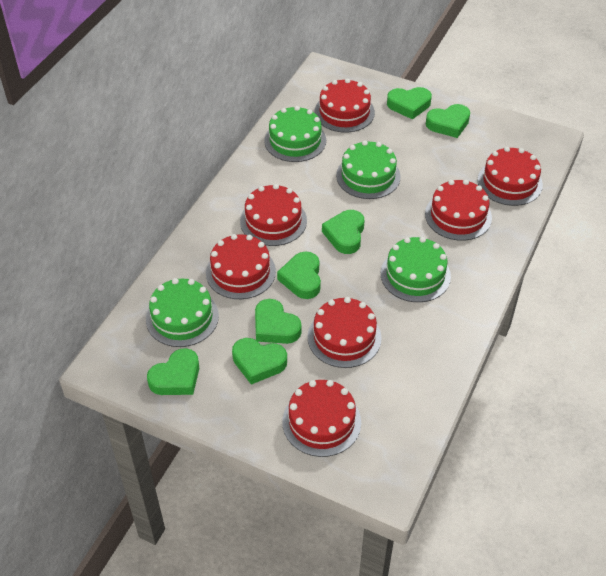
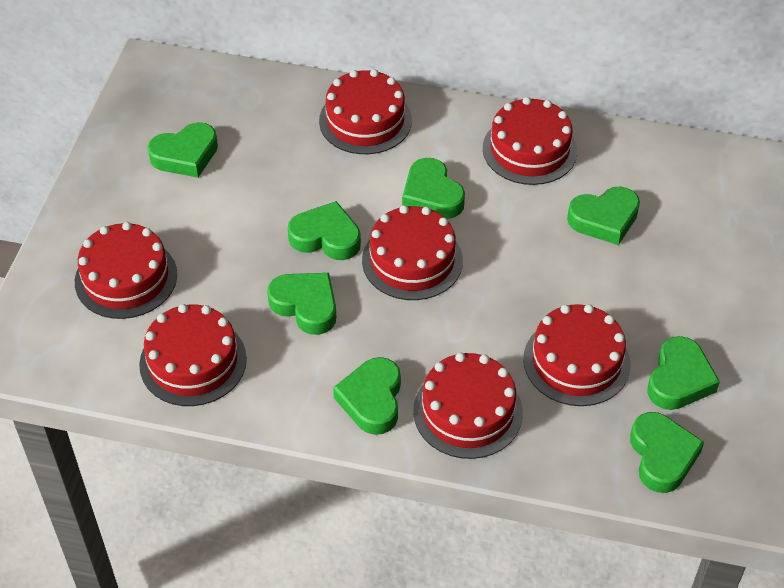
green cake: 4 -> 0
green heart: 7 -> 8

